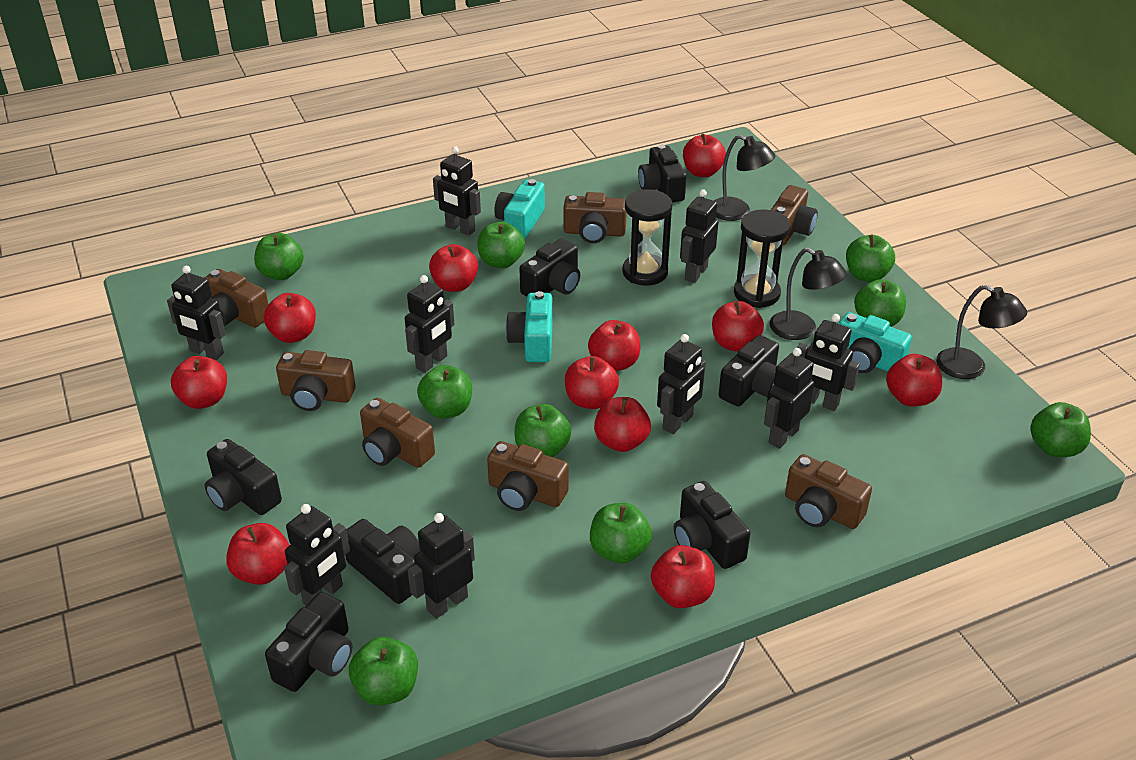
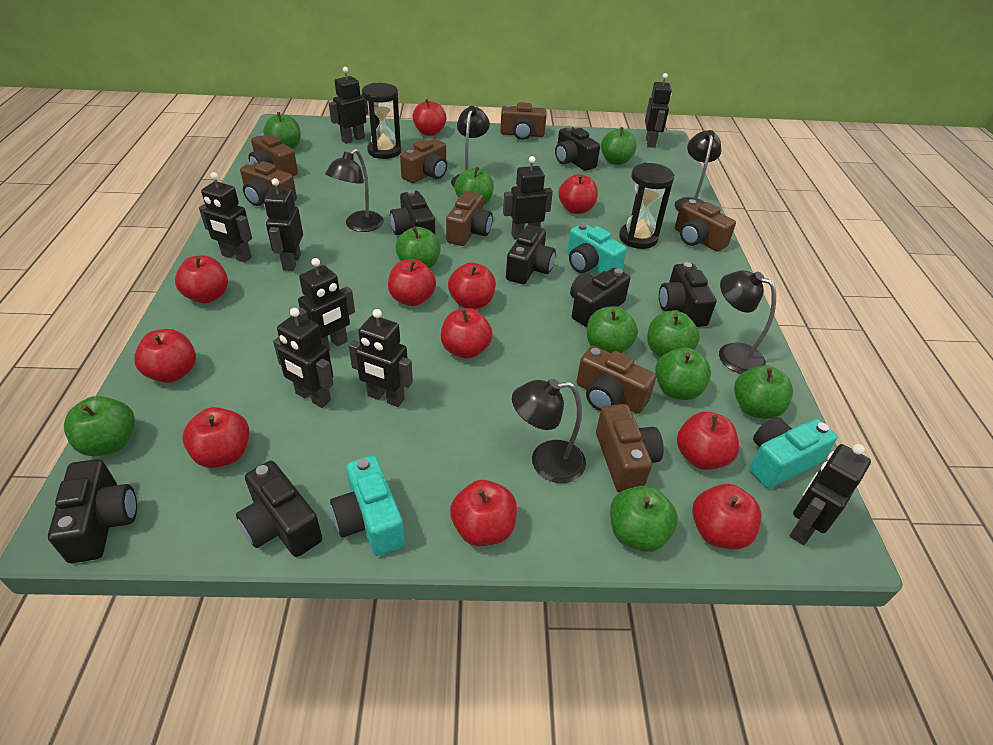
black lamp: 3 -> 5
brown camera: 7 -> 8
green apple: 9 -> 10

